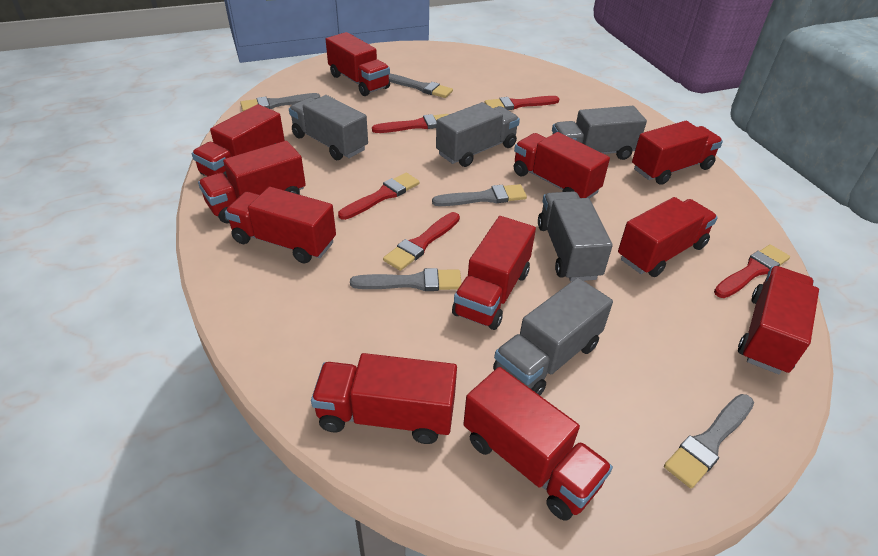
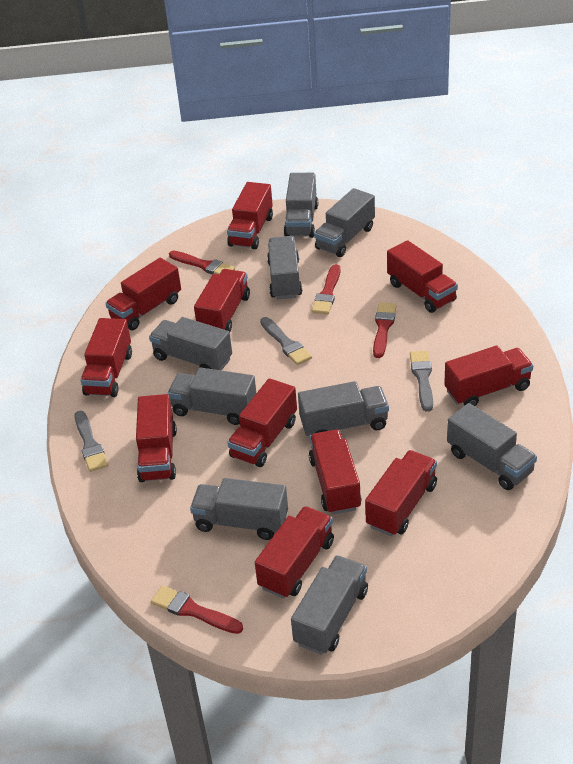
grey brush: 5 -> 3
grey truck: 5 -> 9
red brush: 5 -> 4

